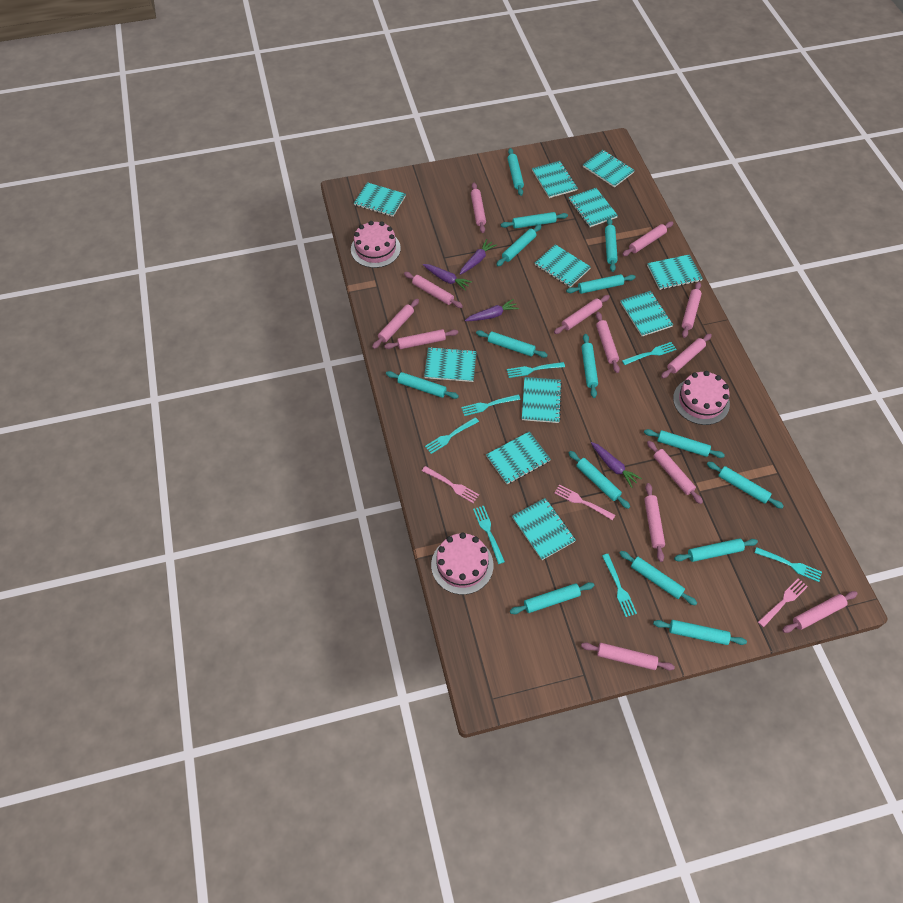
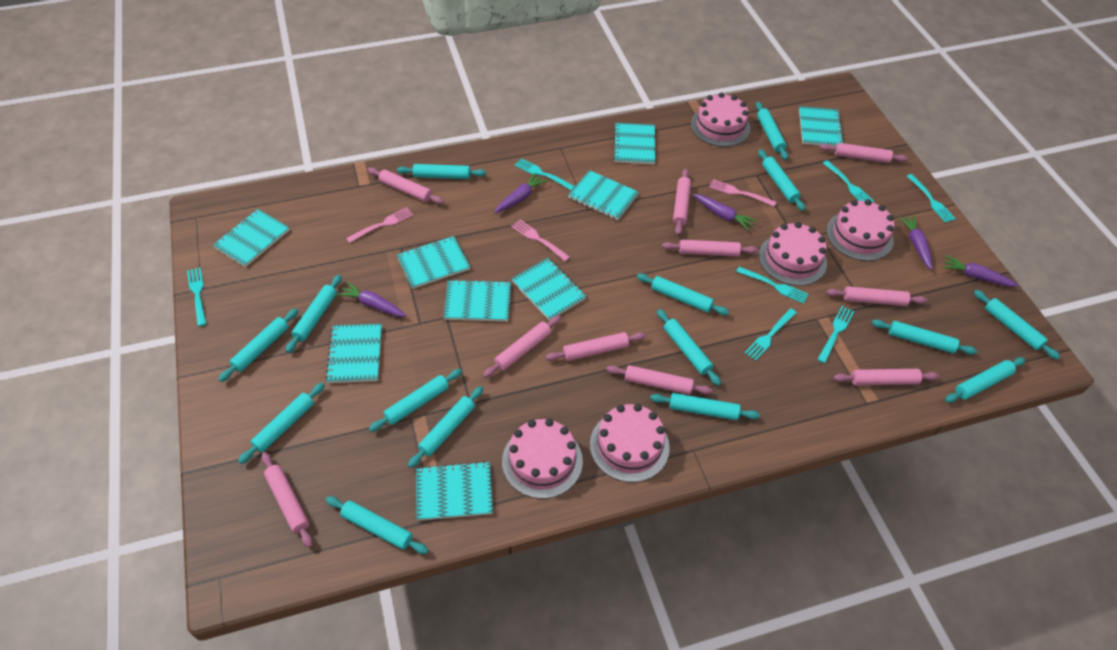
pink cake: 3 -> 5
pink rolling pin: 13 -> 10
purple carrot: 4 -> 5
turquoise notebook: 11 -> 9

